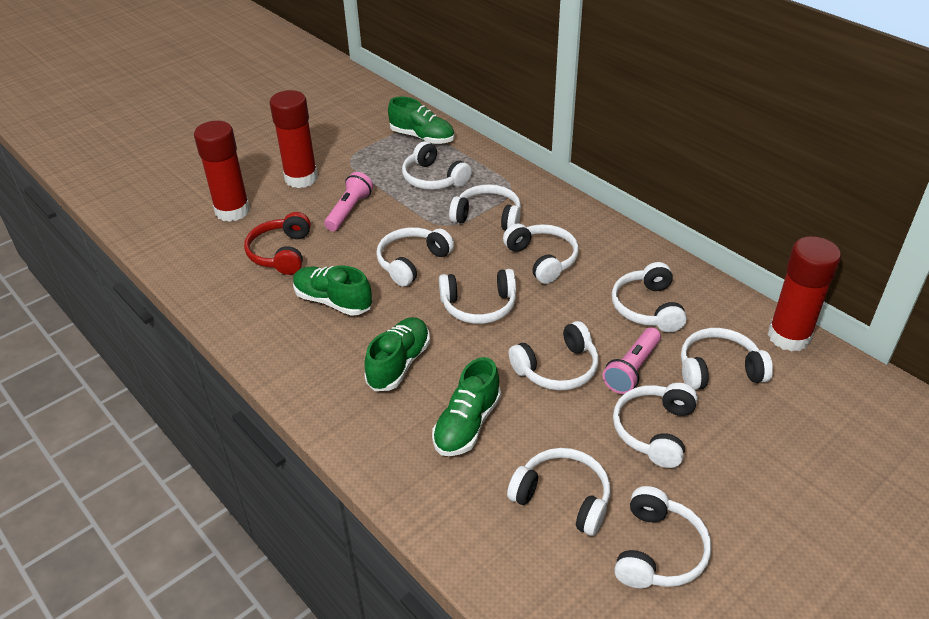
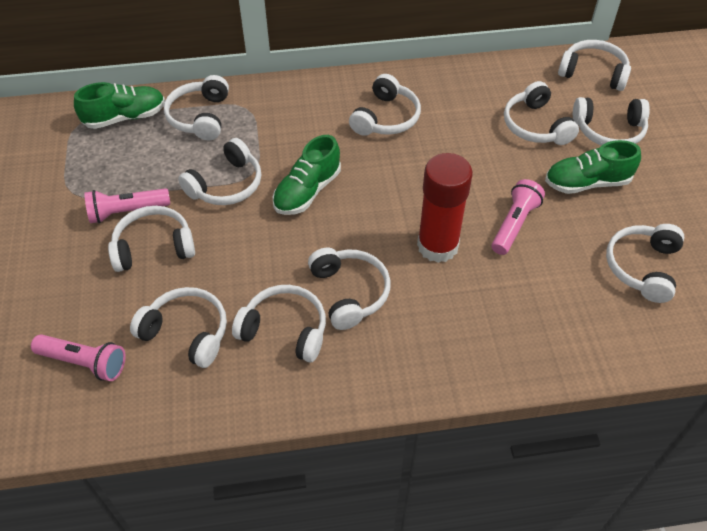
green shoe: 4 -> 3
pink flashlight: 2 -> 3
red glue stick: 3 -> 1
red headphones: 1 -> 0

